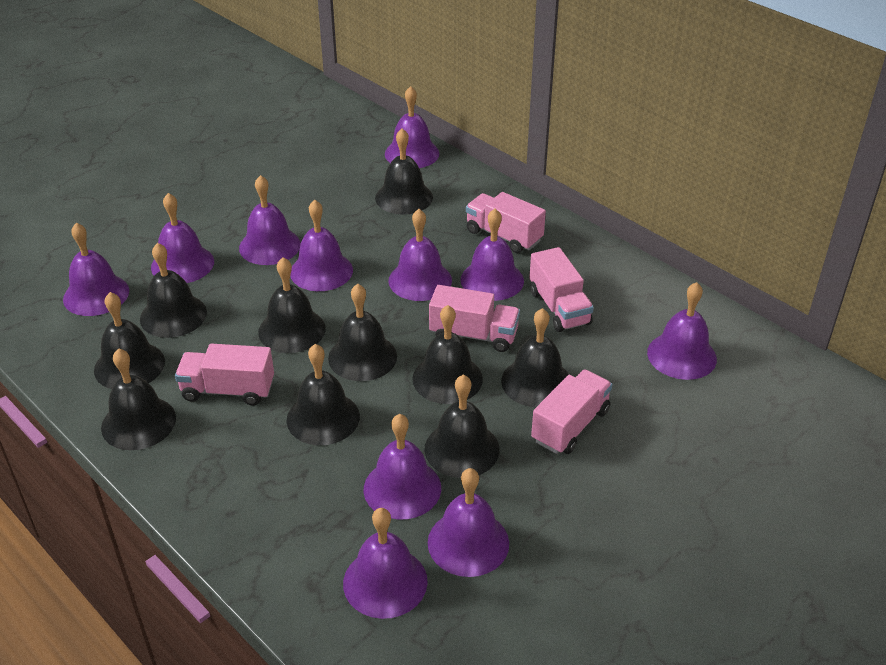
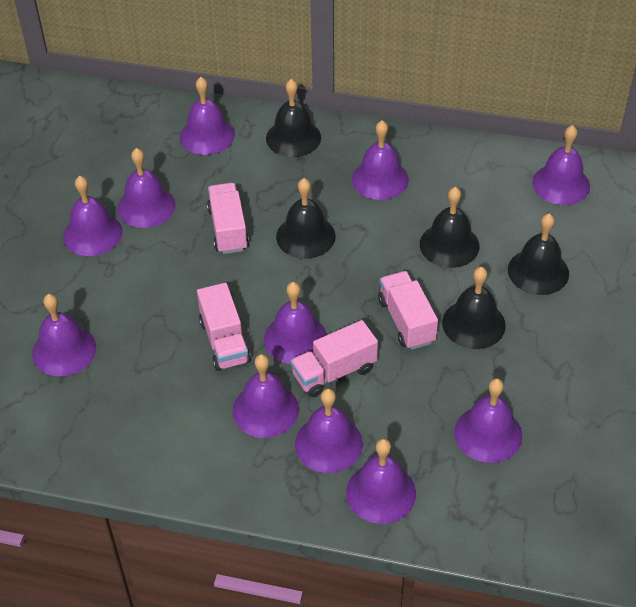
black bell: 10 -> 5
pink truck: 5 -> 4

